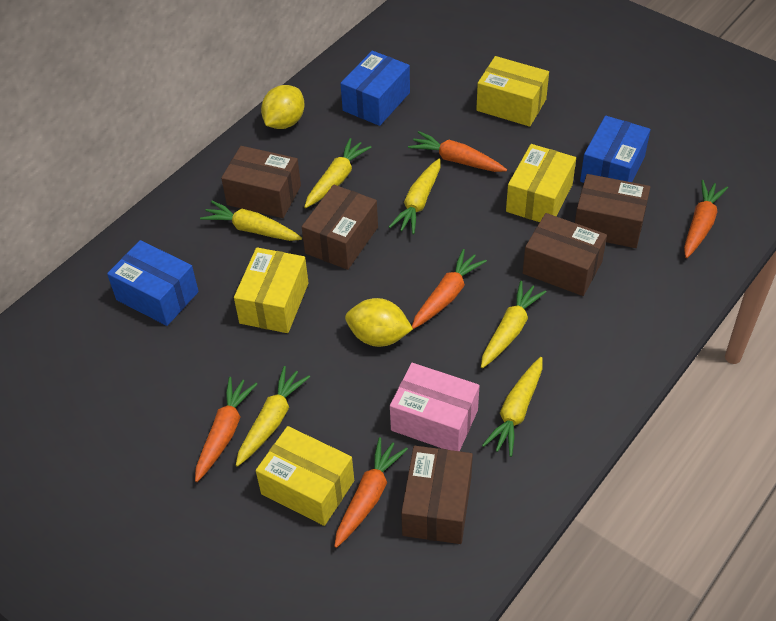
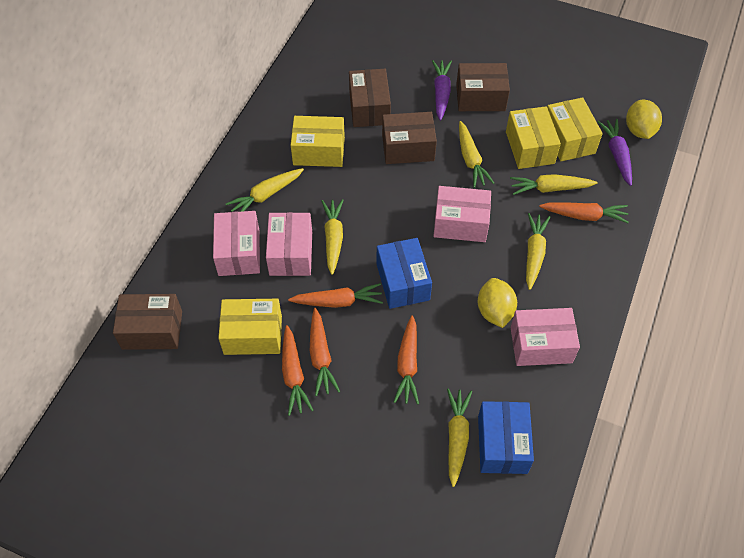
blue box: 3 -> 2
brown box: 5 -> 4
pink box: 1 -> 4
purple carrot: 0 -> 2

